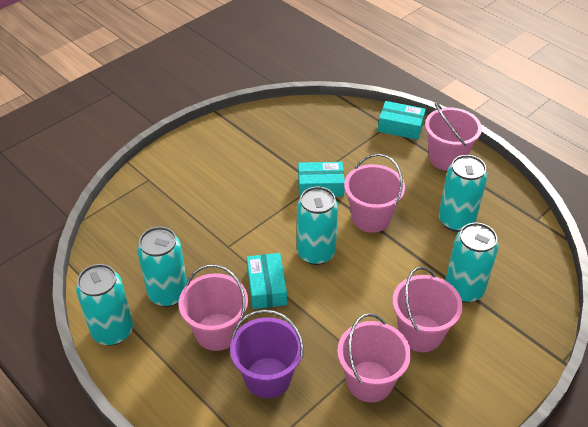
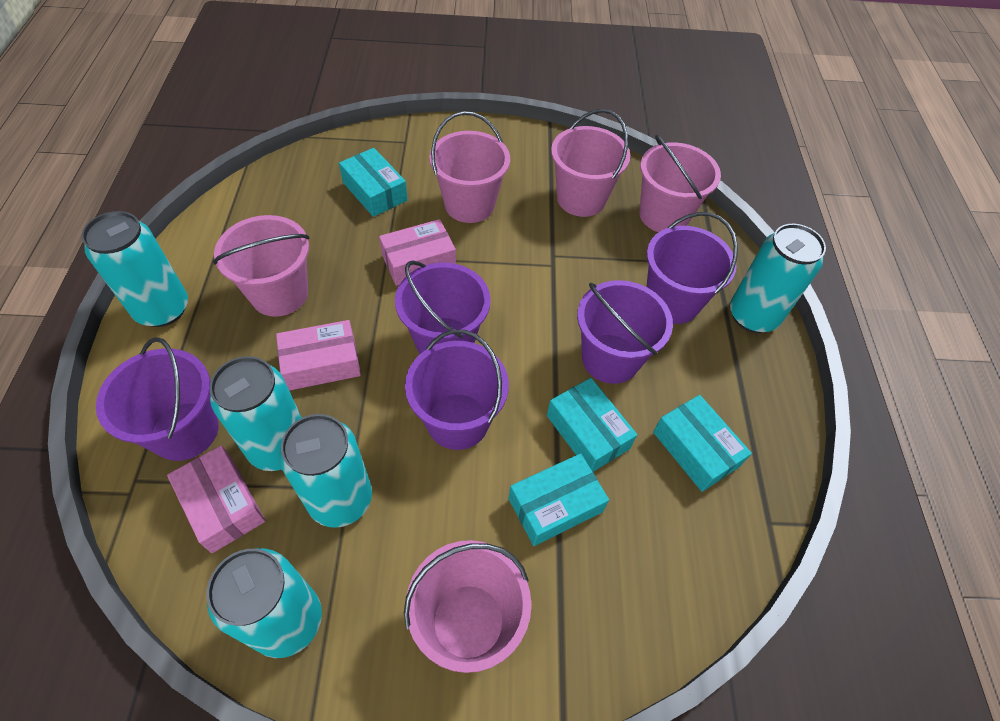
pink box: 0 -> 3
purple bucket: 1 -> 5
turquoise box: 3 -> 4

